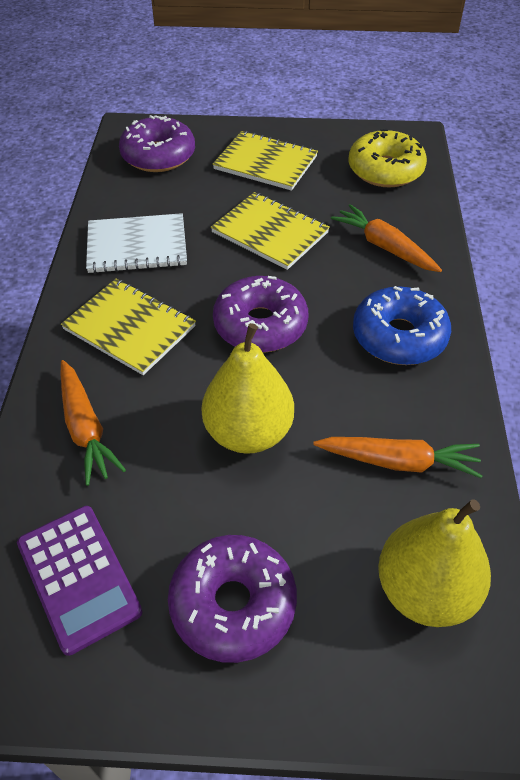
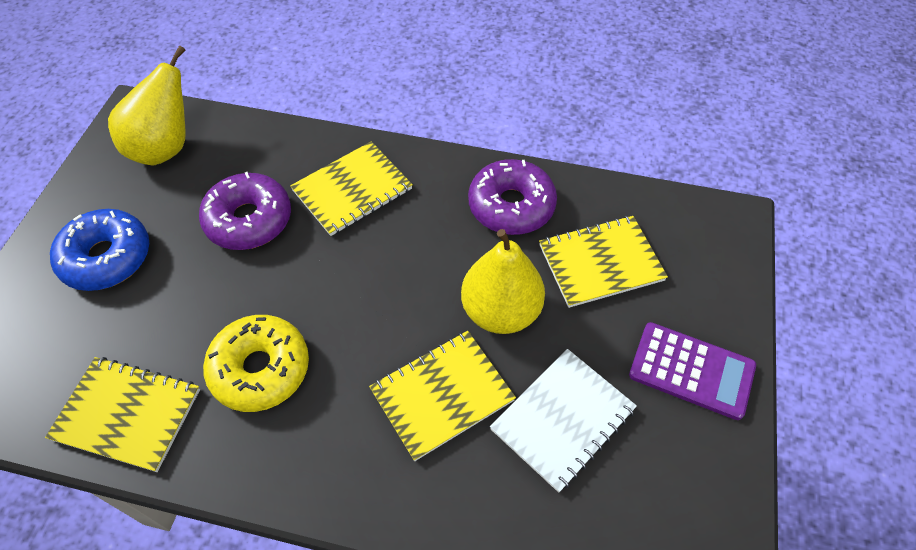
orange carrot: 3 -> 0
purple donut: 3 -> 2
yellow notebook: 3 -> 4

